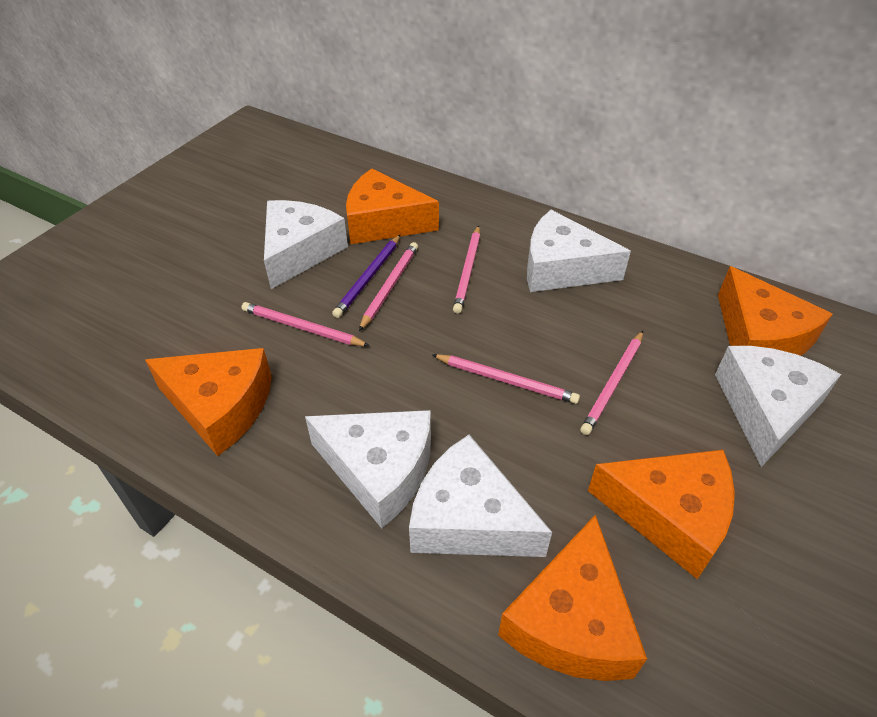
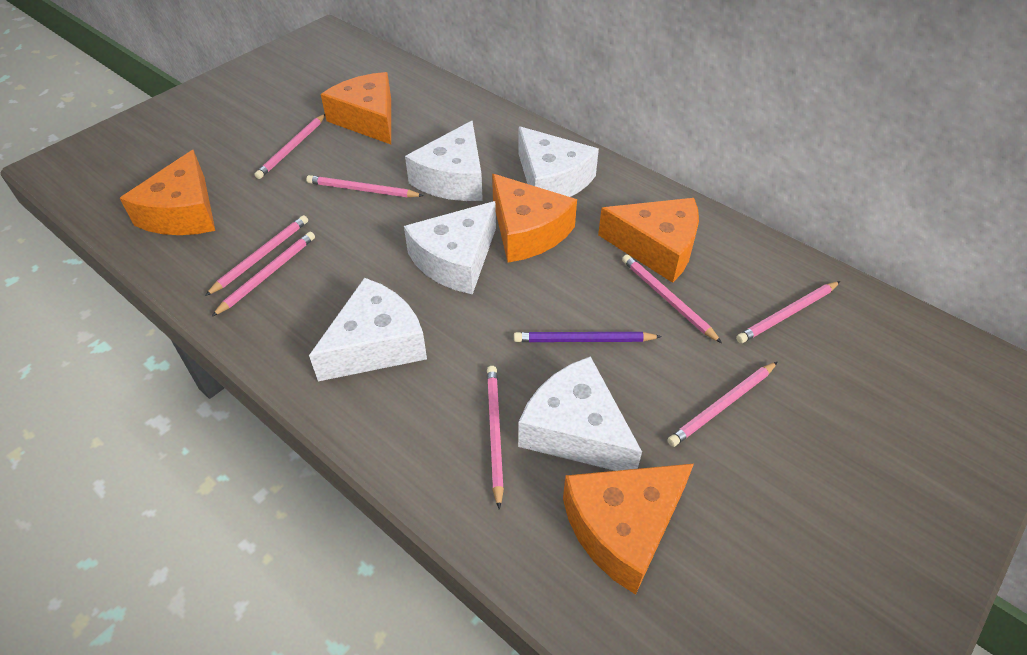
pink pencil: 5 -> 8

